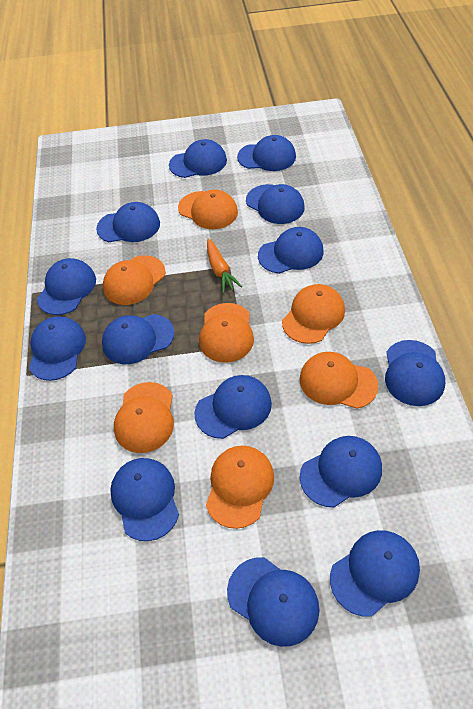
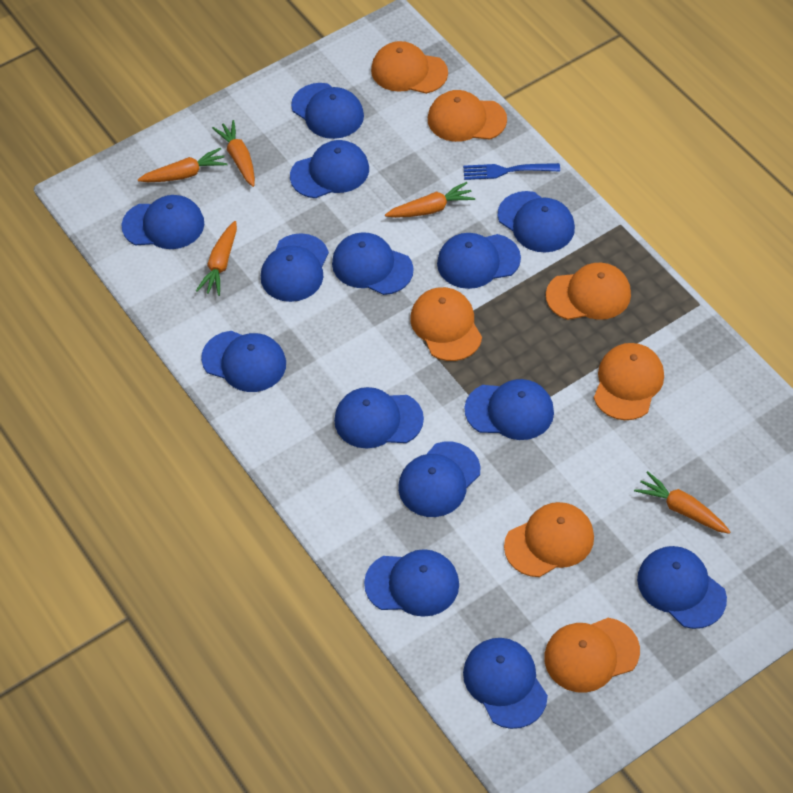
blue fork: 0 -> 1
orange carrot: 1 -> 5

